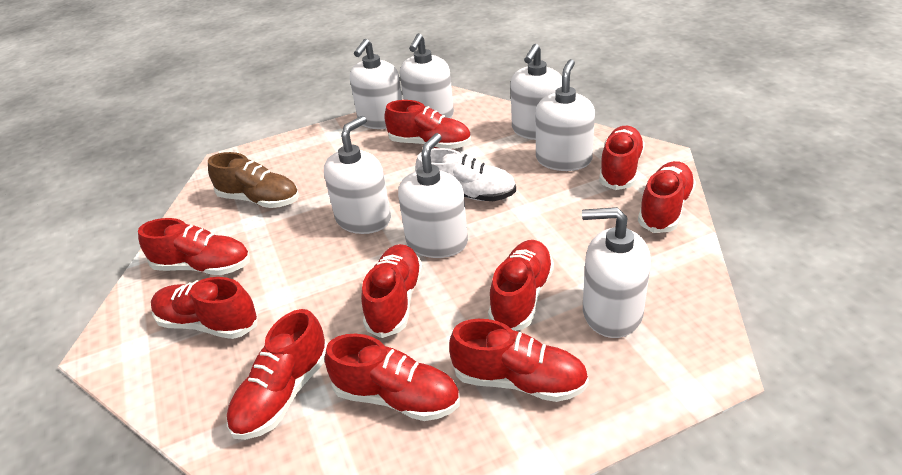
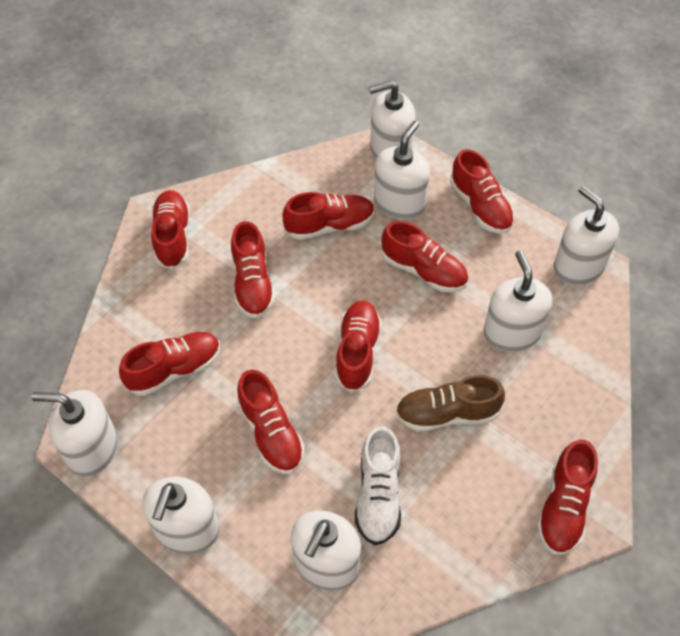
red shoe: 10 -> 9

